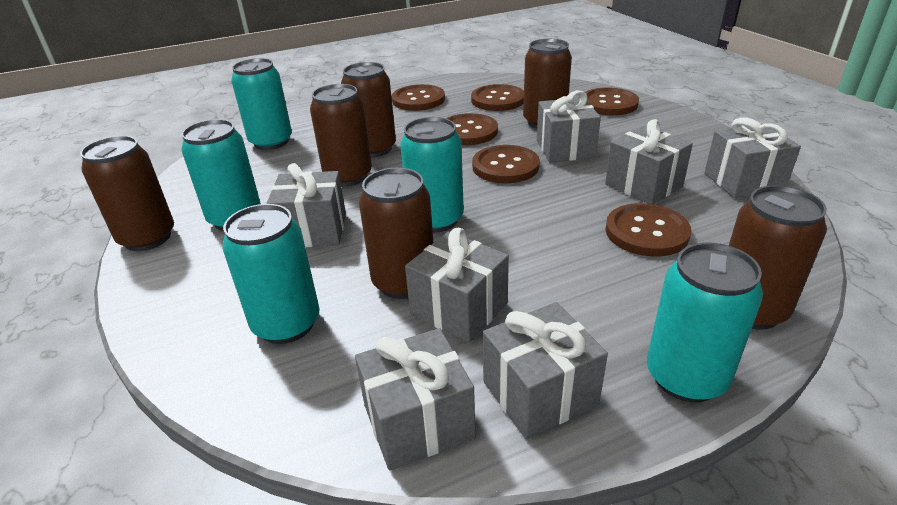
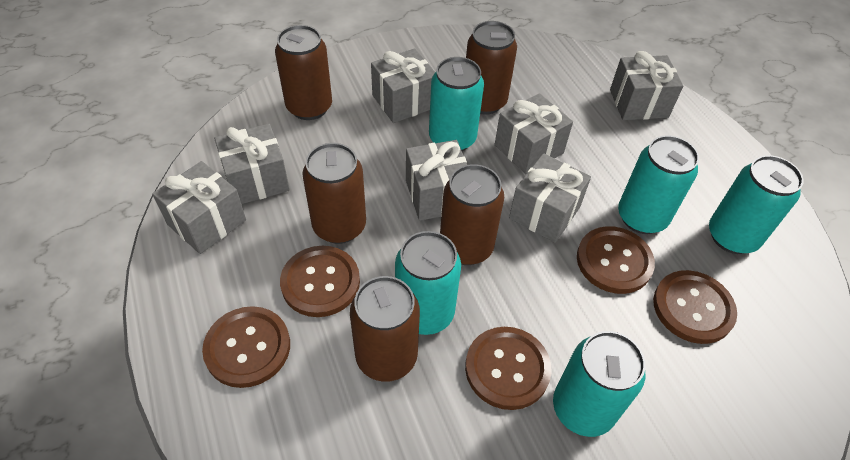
brown button: 6 -> 5
brown can: 6 -> 5

